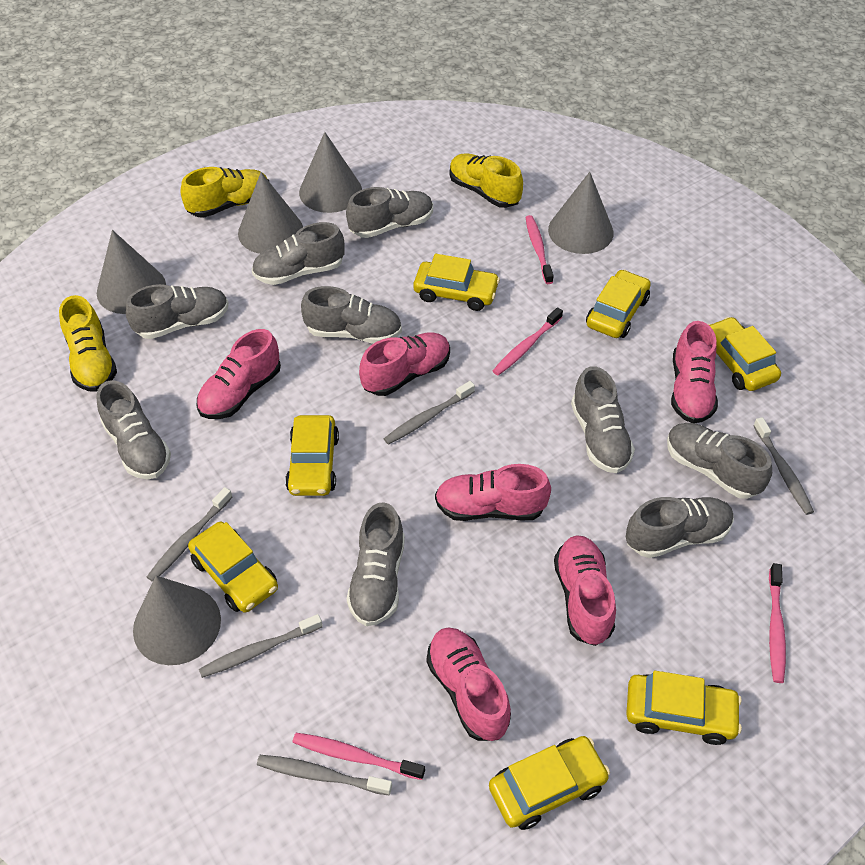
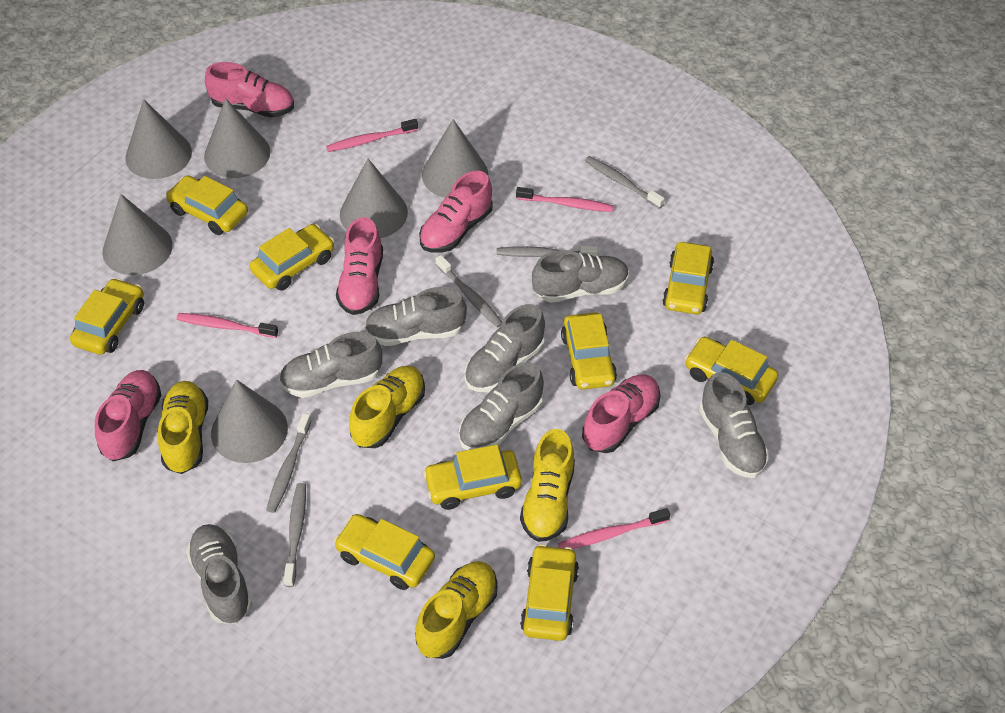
grey cone: 5 -> 6
grey shoe: 9 -> 7
pink shoe: 6 -> 5
yellow car: 7 -> 9
yellow shoe: 3 -> 4

